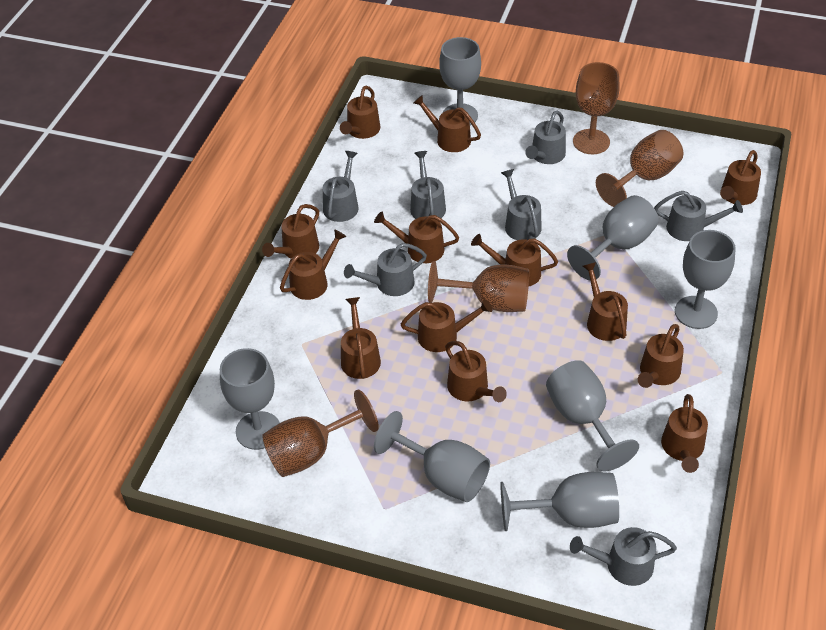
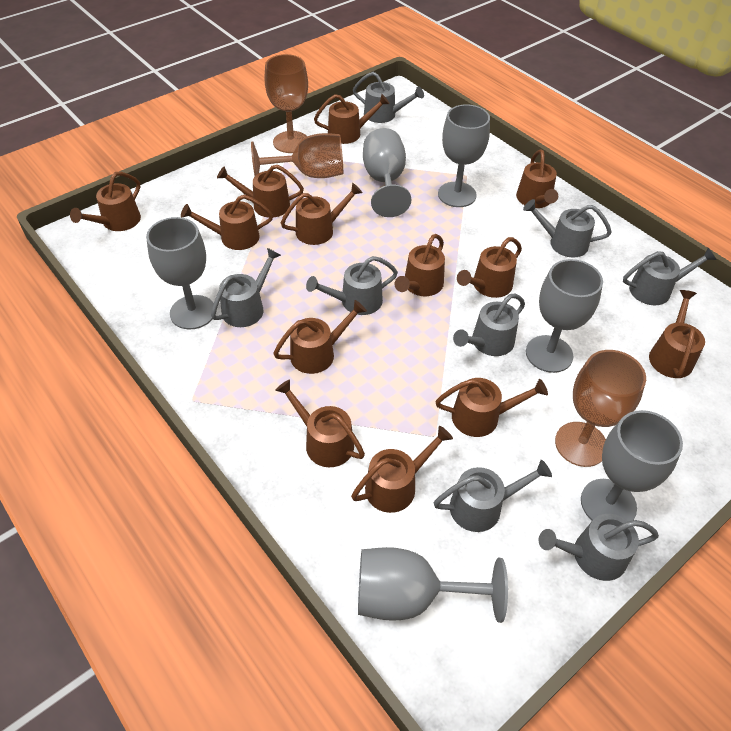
brown goblet: 4 -> 3
grey goblet: 7 -> 6
grey watering can: 7 -> 8

